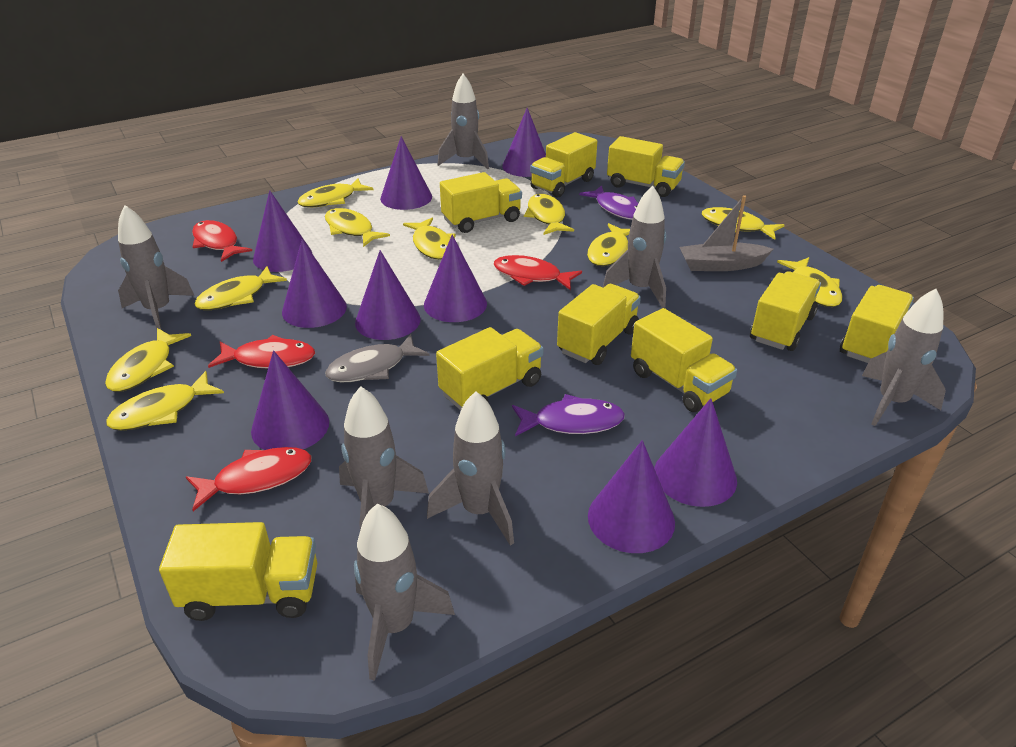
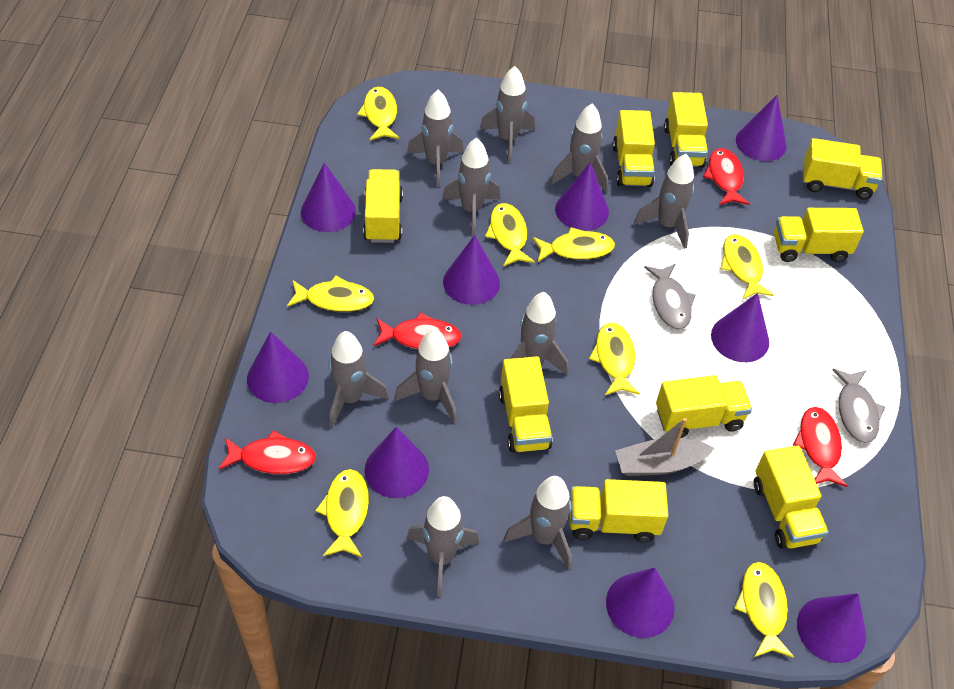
grey fish: 1 -> 2
grey rocket: 7 -> 10
purple fish: 2 -> 0
yellow fish: 10 -> 8

